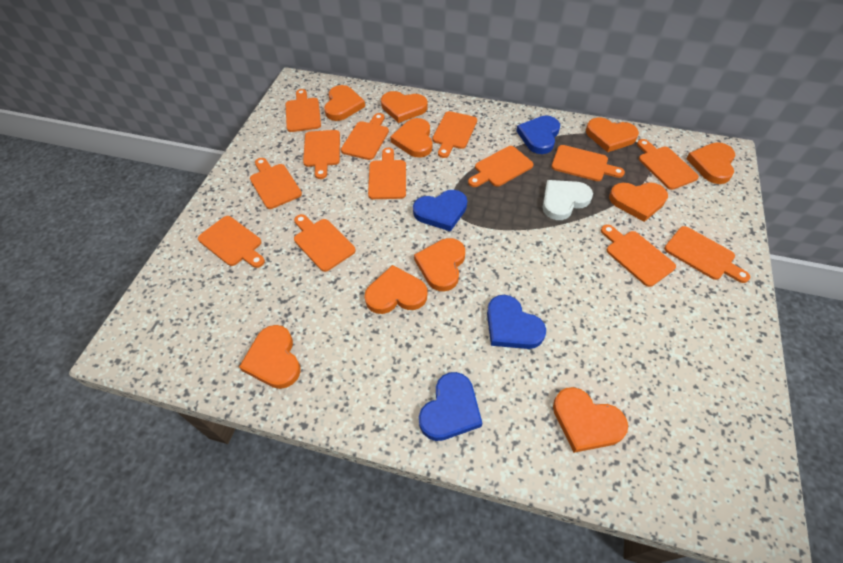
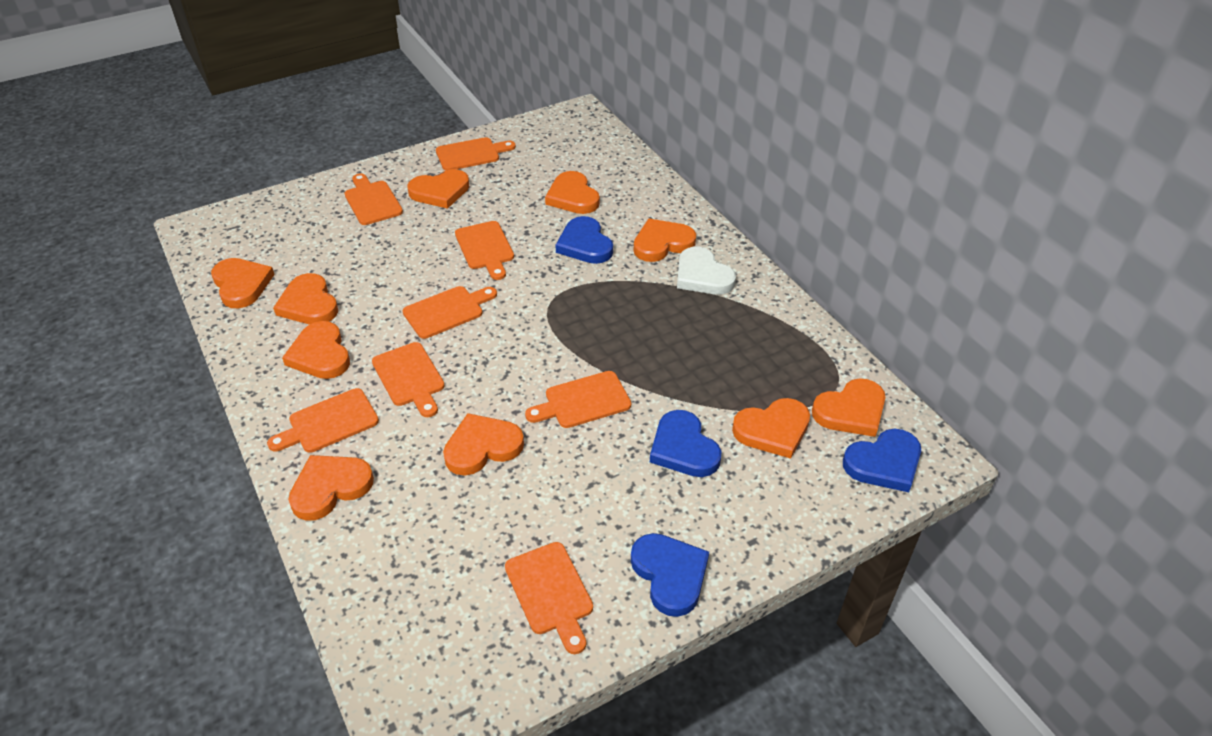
orange cutting board: 13 -> 8

